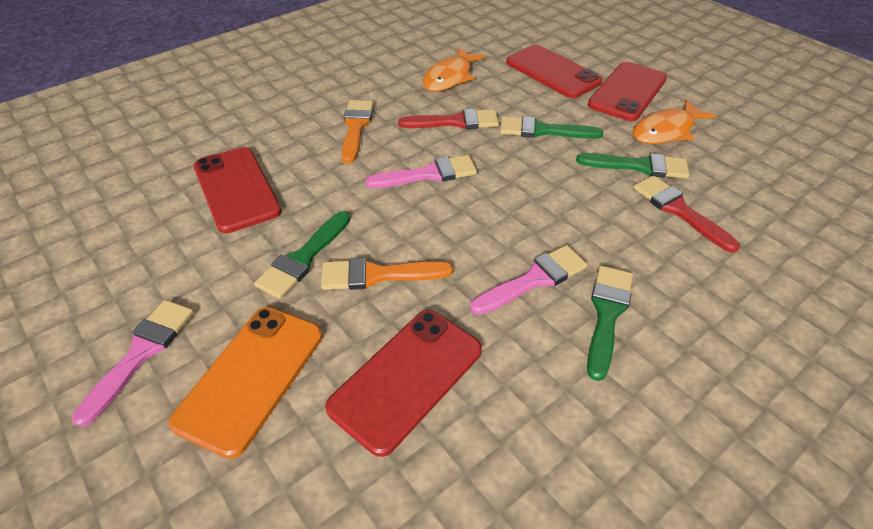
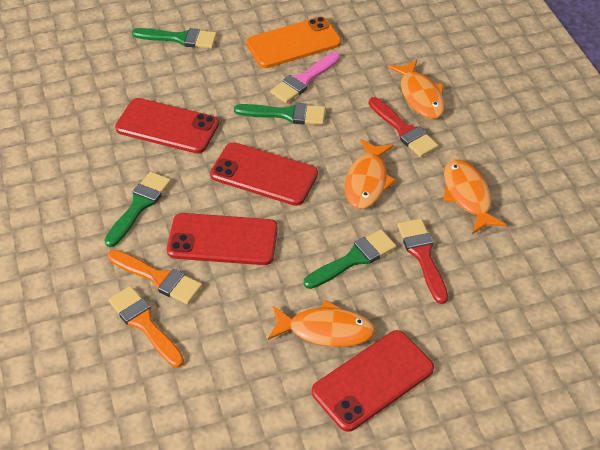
orange fish: 2 -> 4
pink brush: 3 -> 1

